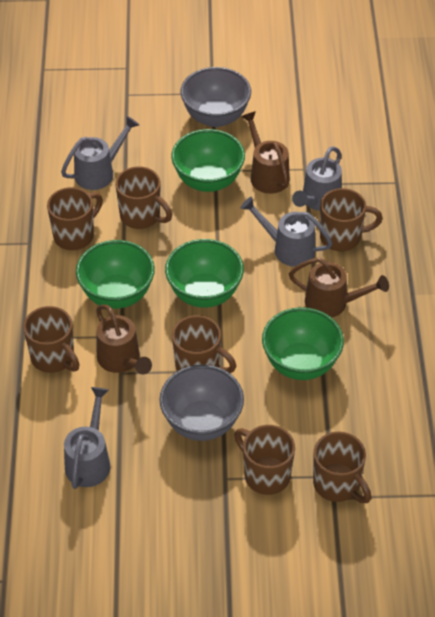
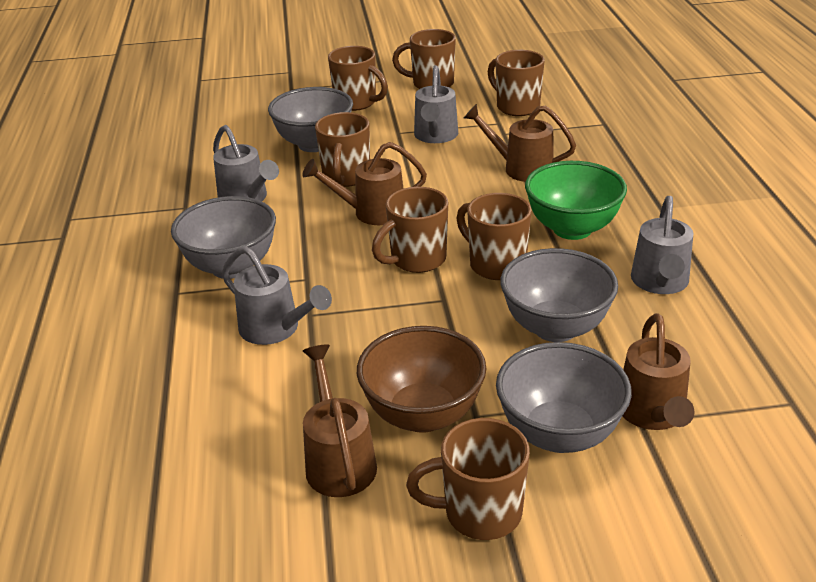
brown bowl: 0 -> 1
brown watering can: 3 -> 4
green bowl: 4 -> 1
grey bowl: 2 -> 4

